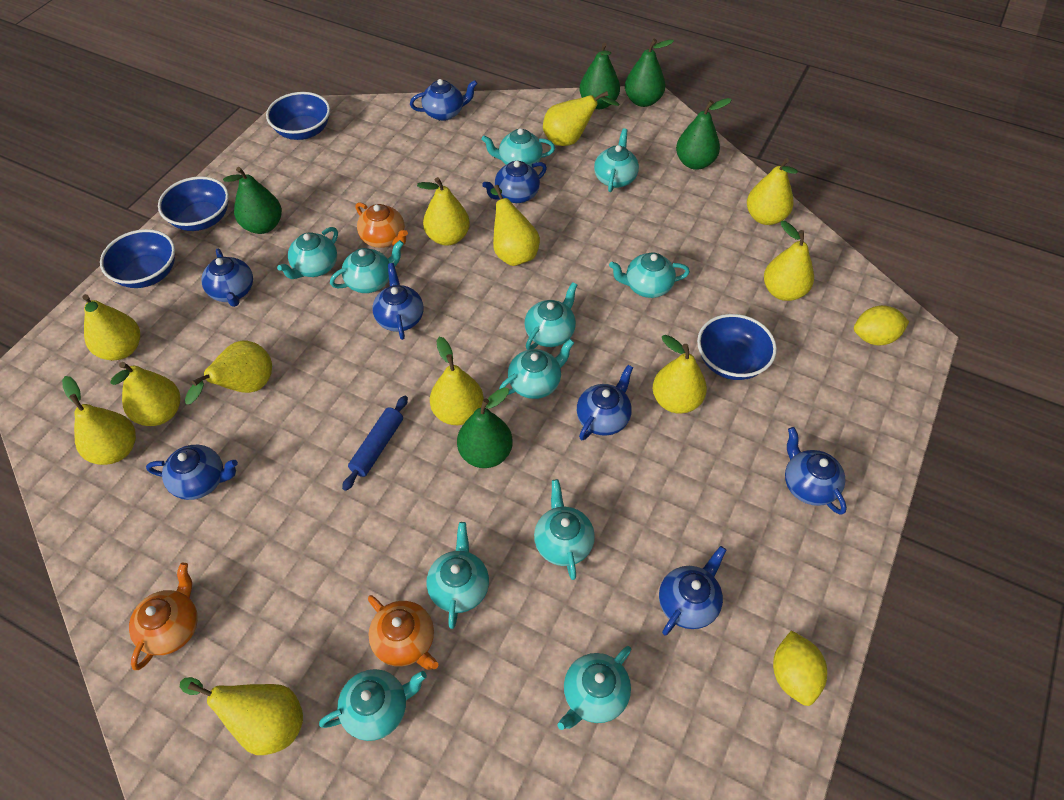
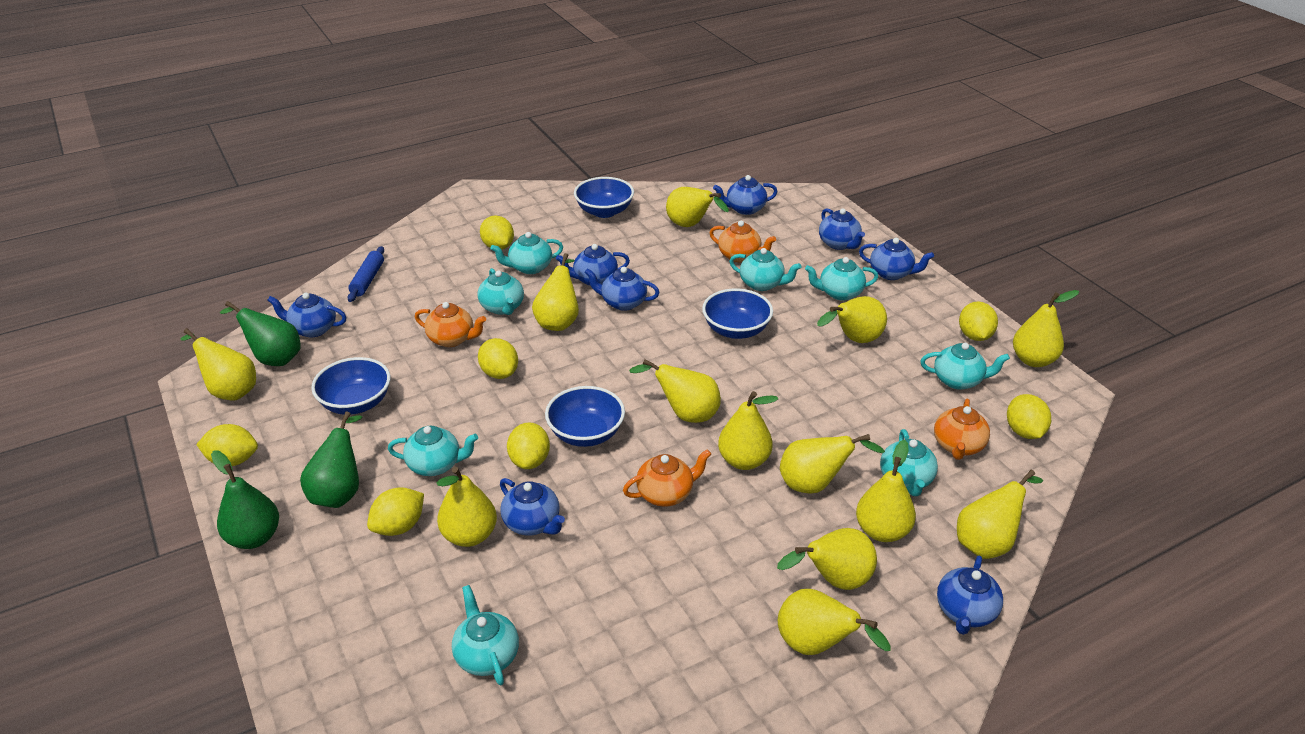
green pear: 5 -> 3
orange teapot: 3 -> 4
turquoise teapot: 11 -> 8
yellow lemon: 2 -> 7
yellow pear: 12 -> 13

